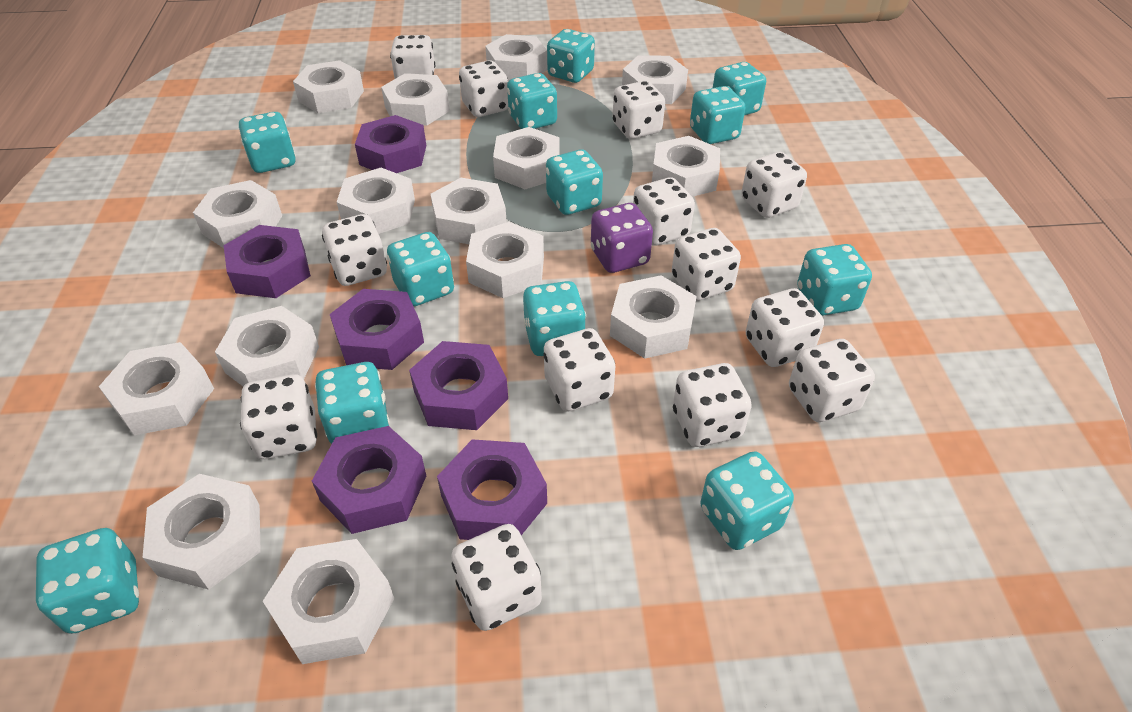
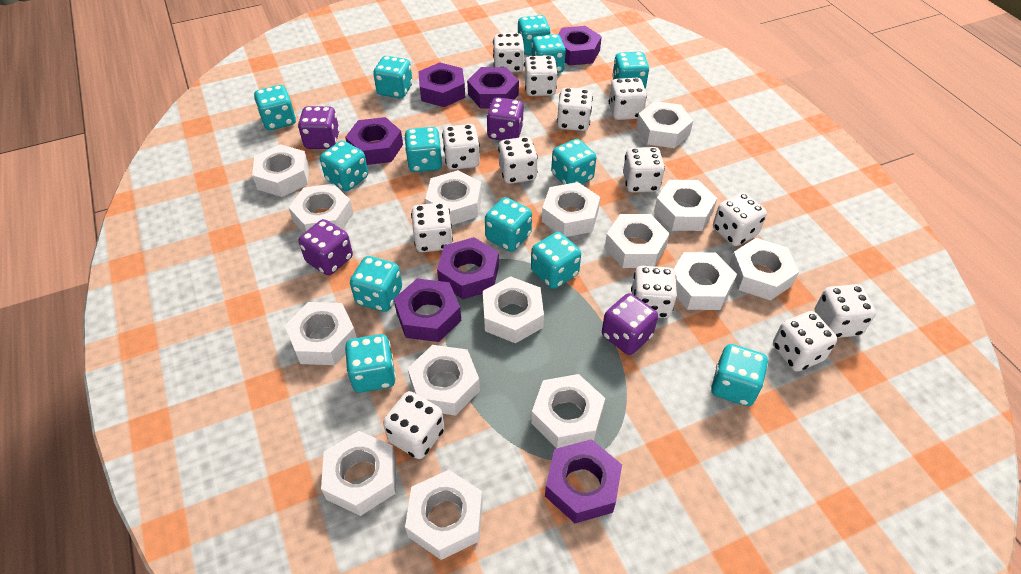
purple dice: 1 -> 4
purple nut: 6 -> 7
turquoise dice: 12 -> 13

